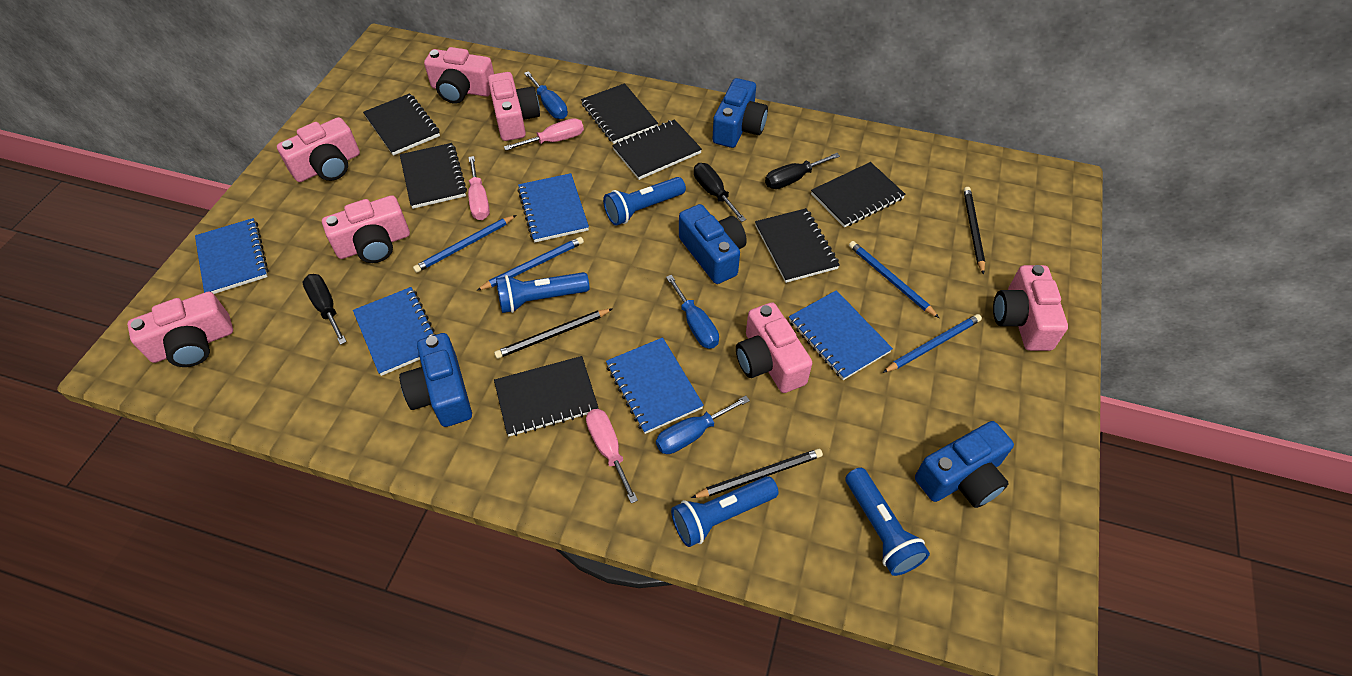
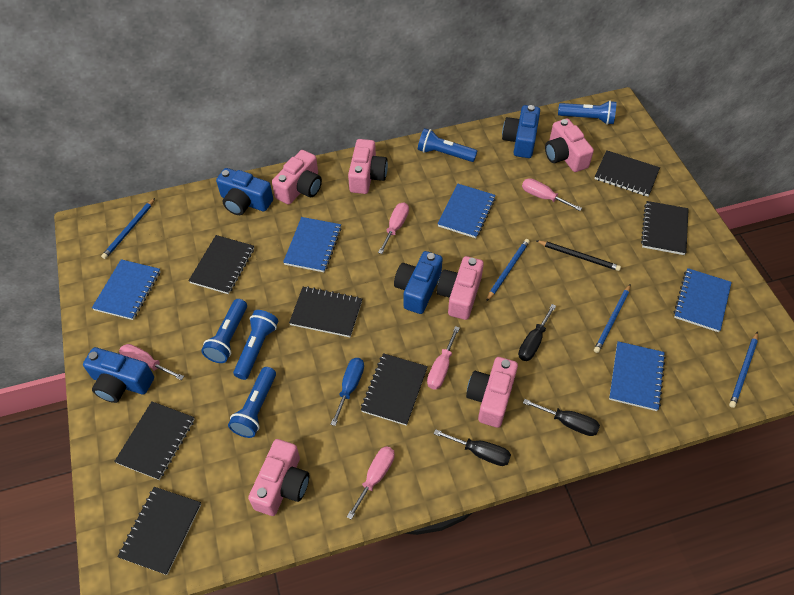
black pencil: 3 -> 1
blue flashlight: 4 -> 5
blue screwdriver: 3 -> 1
pink camera: 7 -> 6
pink screwdriver: 3 -> 5

